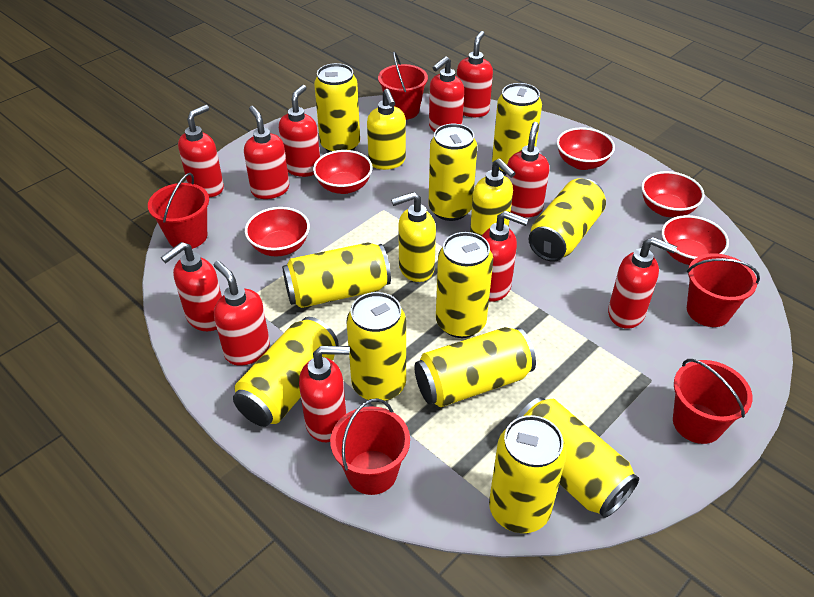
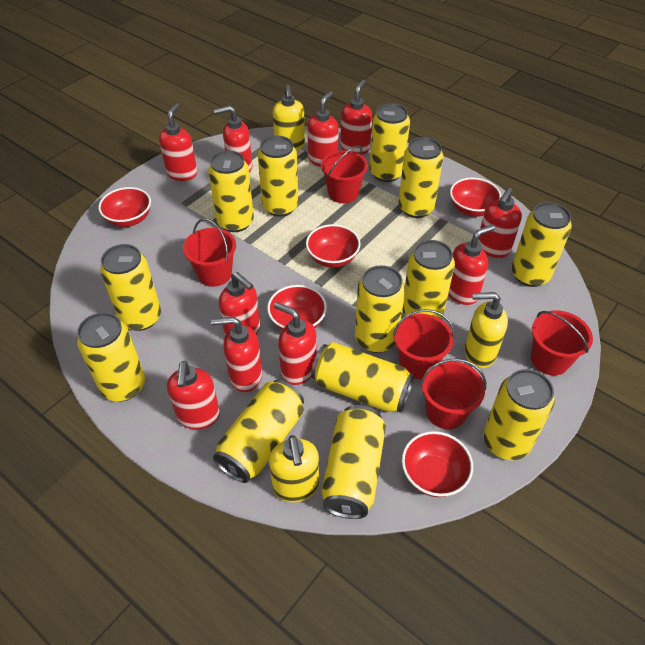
red soap dispenser: 11 -> 10
yellow can: 11 -> 13

